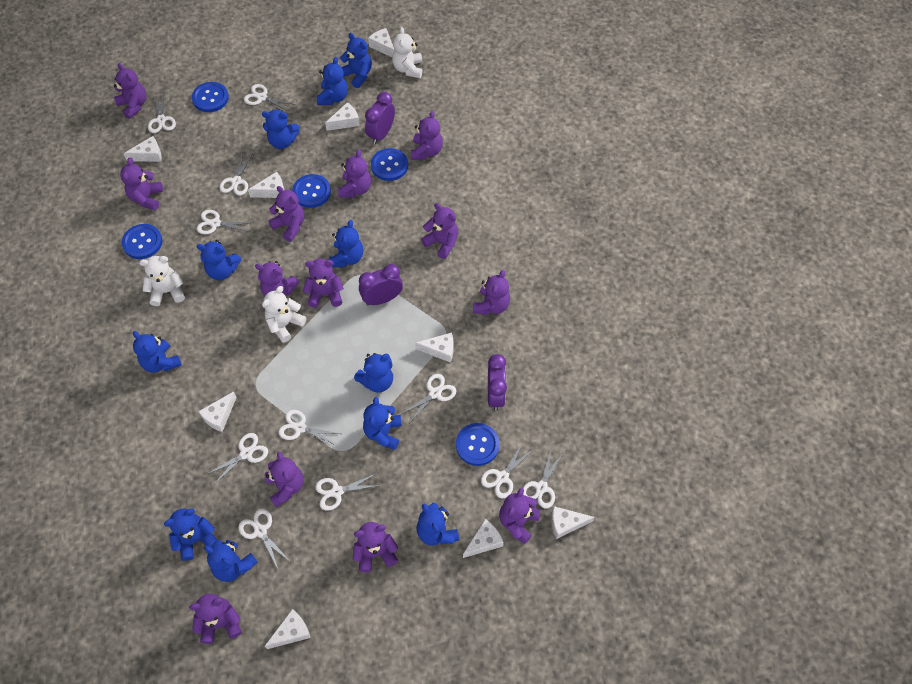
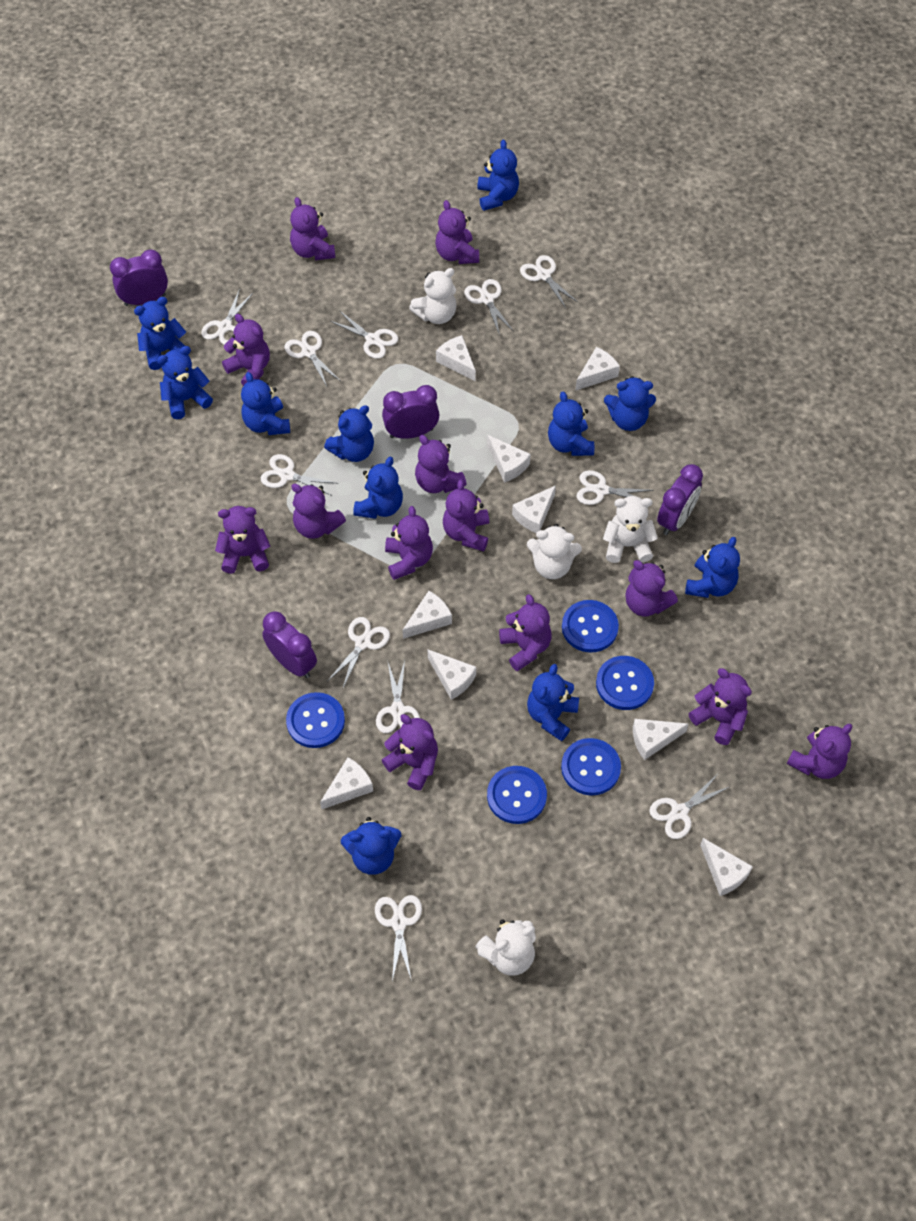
purple clock: 3 -> 4
white teddy bear: 3 -> 4

